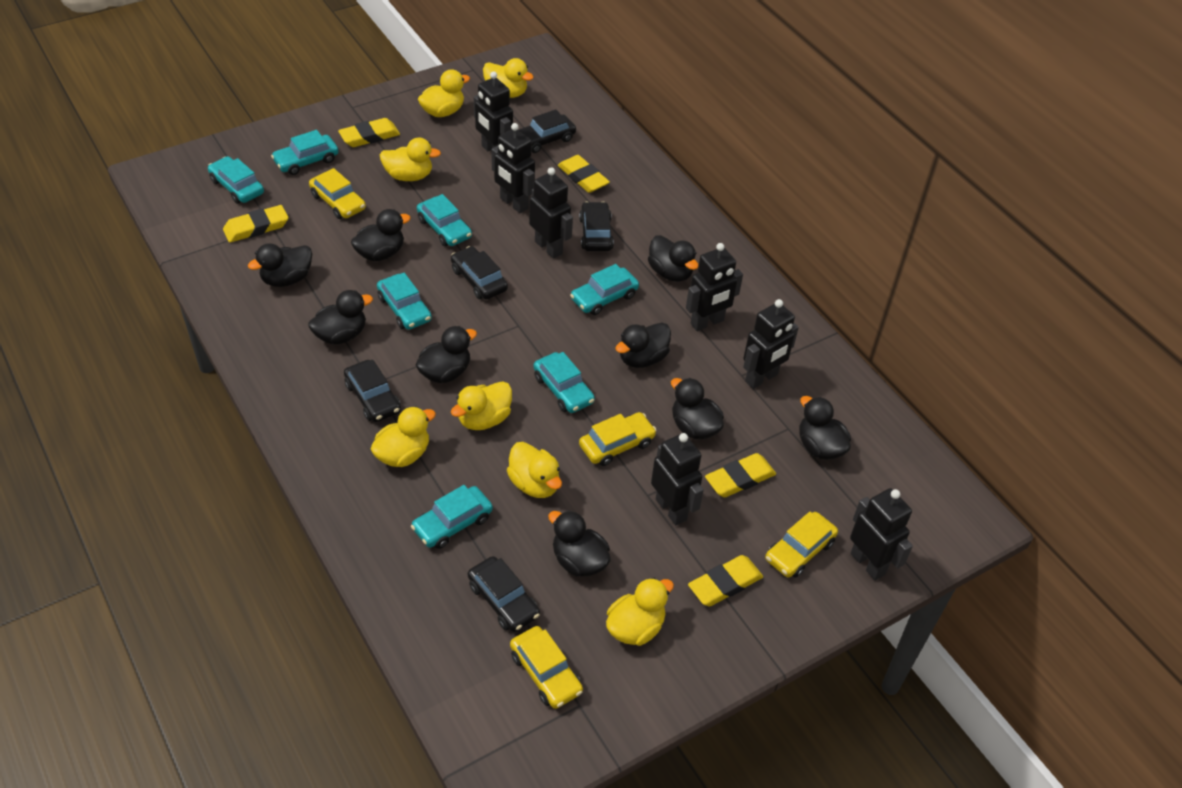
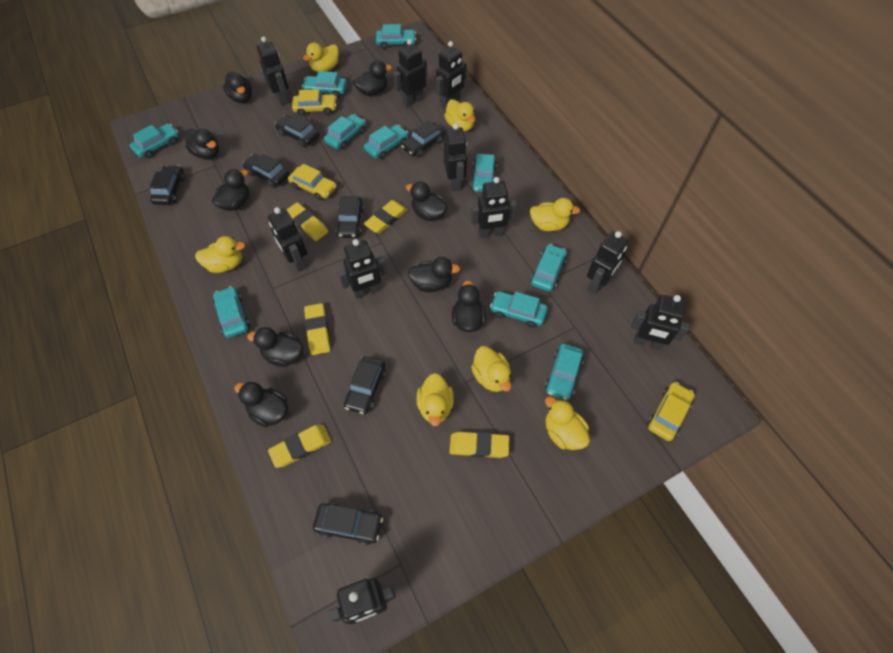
black car: 5 -> 7
black robot: 7 -> 10
turquoise car: 7 -> 10
yellow car: 4 -> 3

